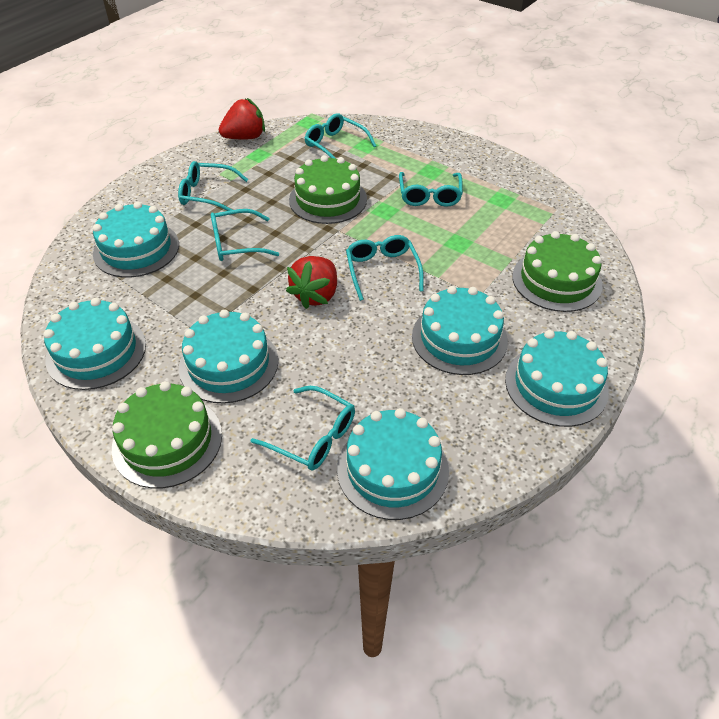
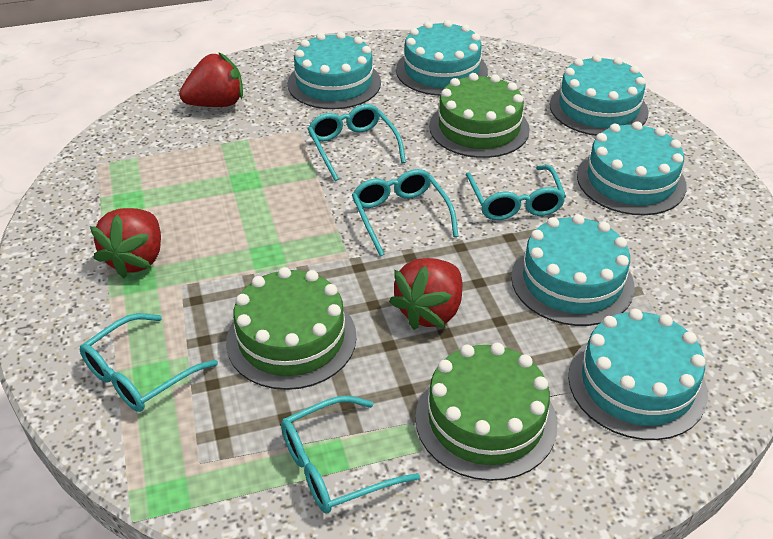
red strawberry: 2 -> 3
turquoise glasses: 6 -> 5

